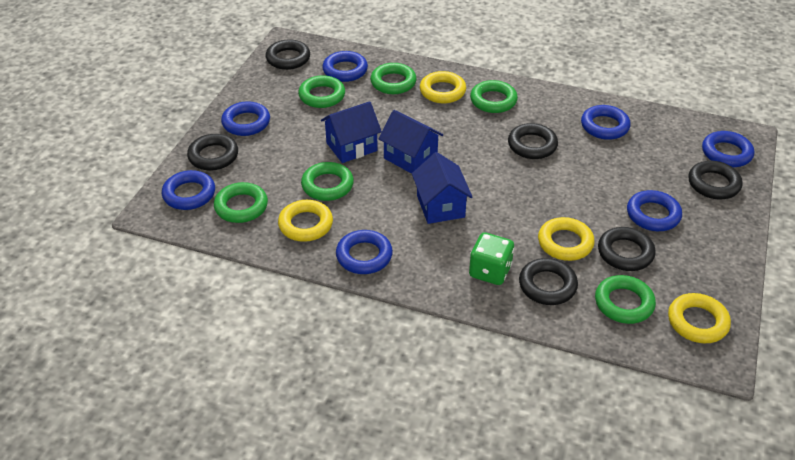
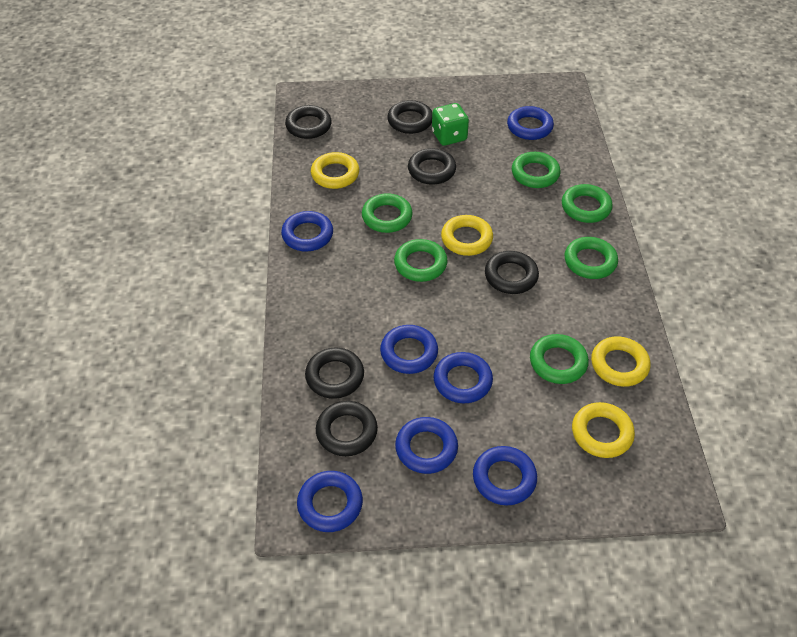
blue house: 3 -> 0

